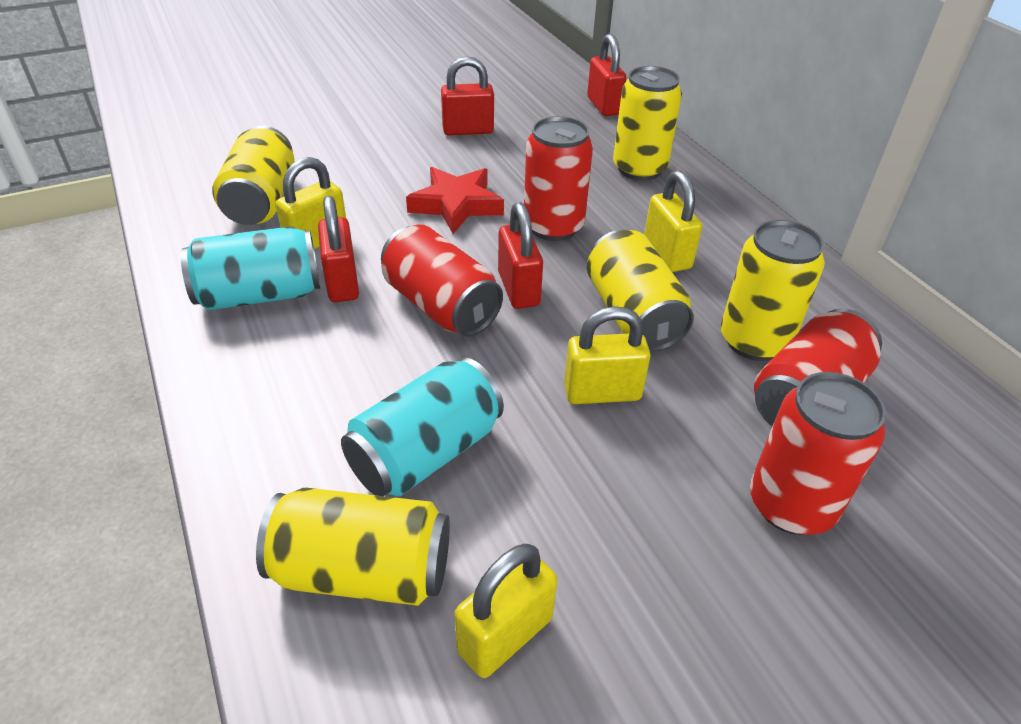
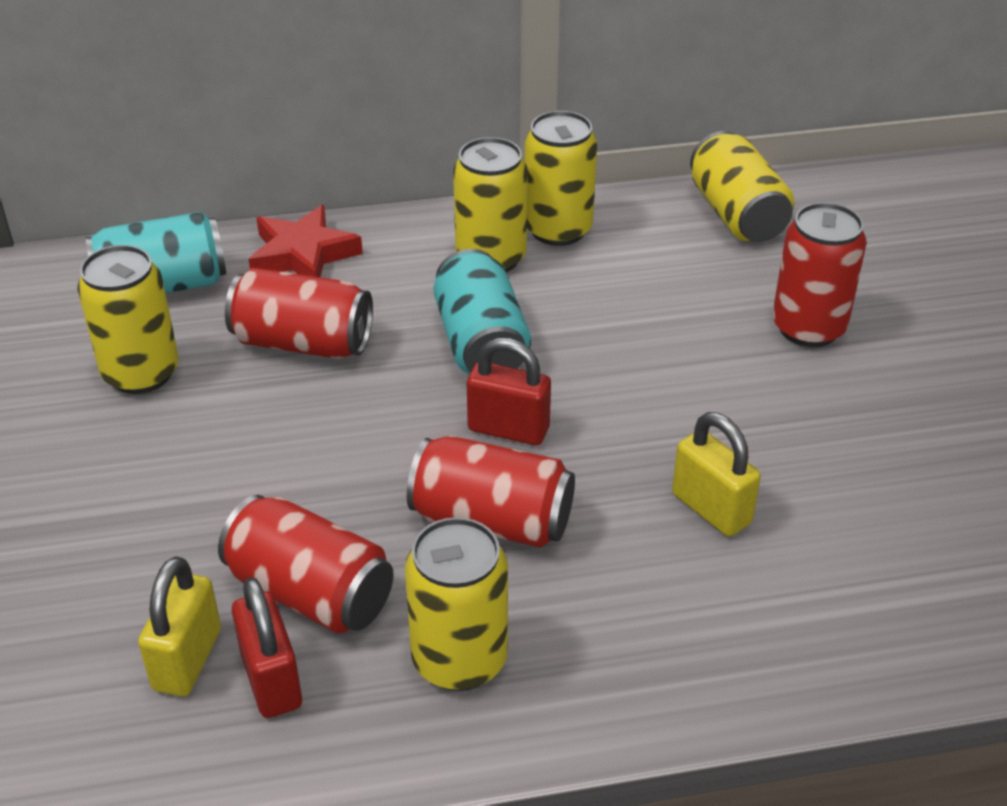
red padlock: 4 -> 2
yellow padlock: 4 -> 2

